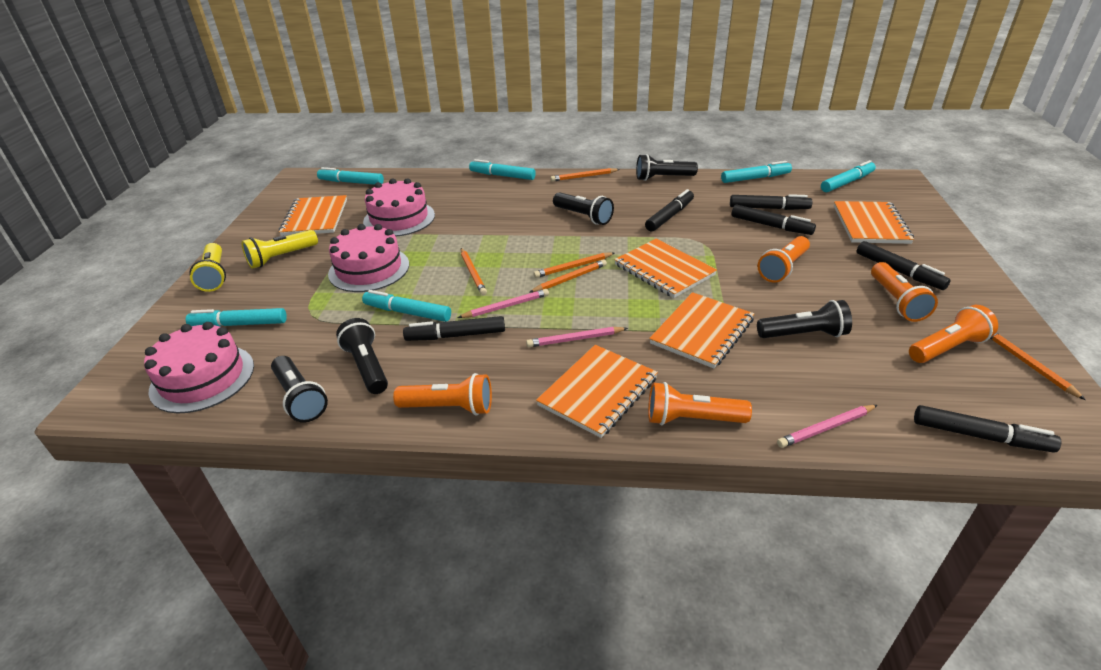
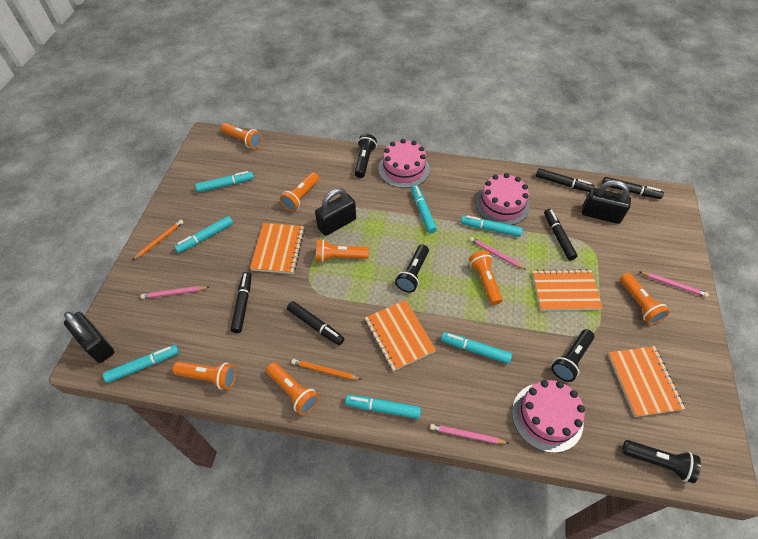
black flashlight: 5 -> 4
black marker: 6 -> 5
black padlock: 0 -> 3
orange flashlight: 5 -> 7
orange notebook: 5 -> 4
orange pencil: 5 -> 2
pink pencil: 3 -> 4
turquoise marker: 6 -> 7
yellow flashlight: 2 -> 0

